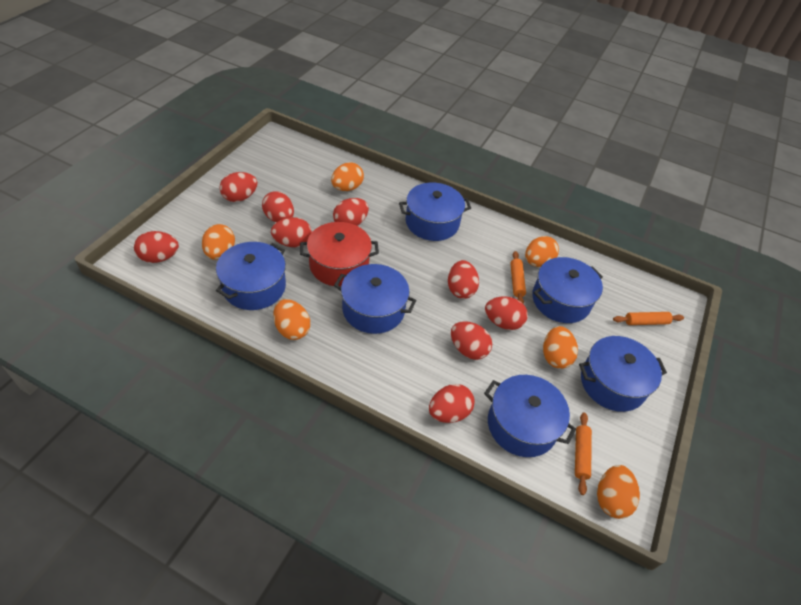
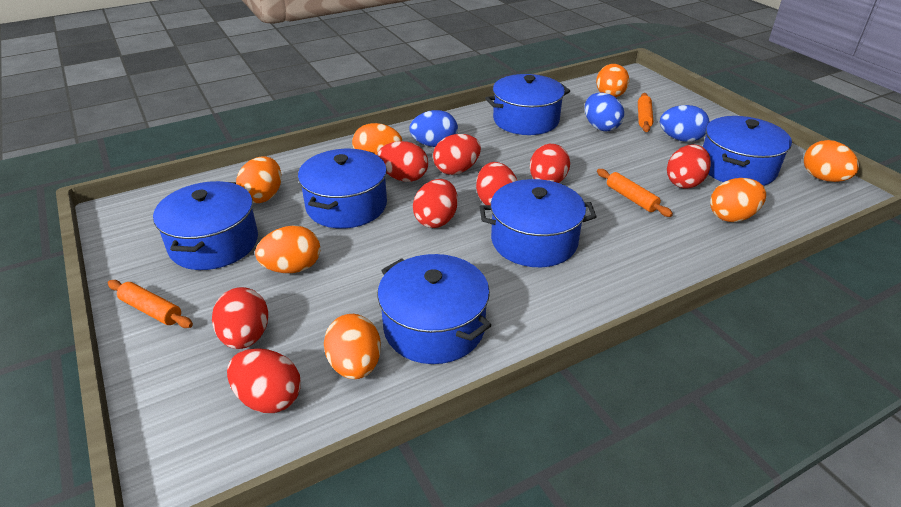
blue egg: 0 -> 3
orange egg: 6 -> 7
red egg: 9 -> 8
red pot: 1 -> 0

